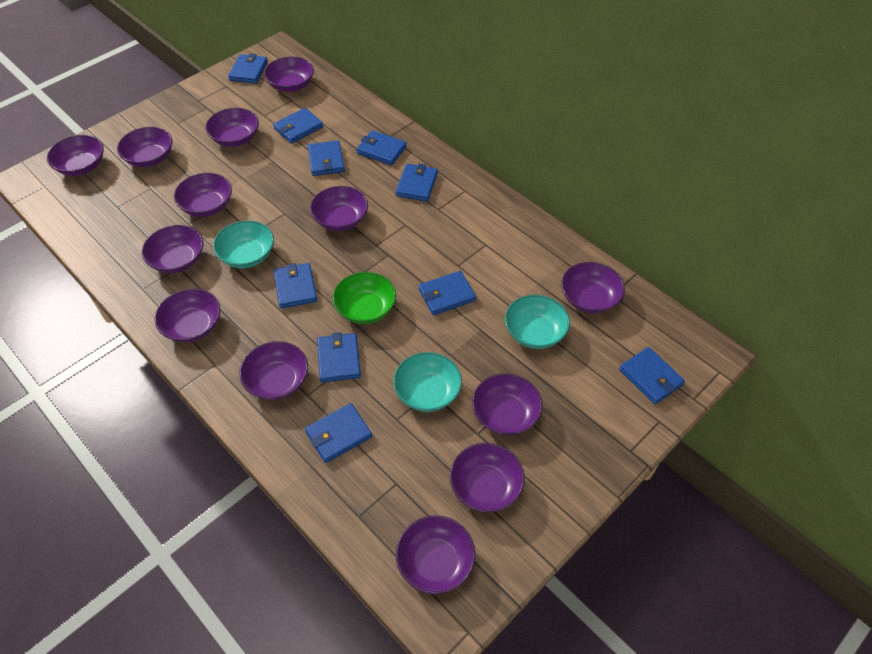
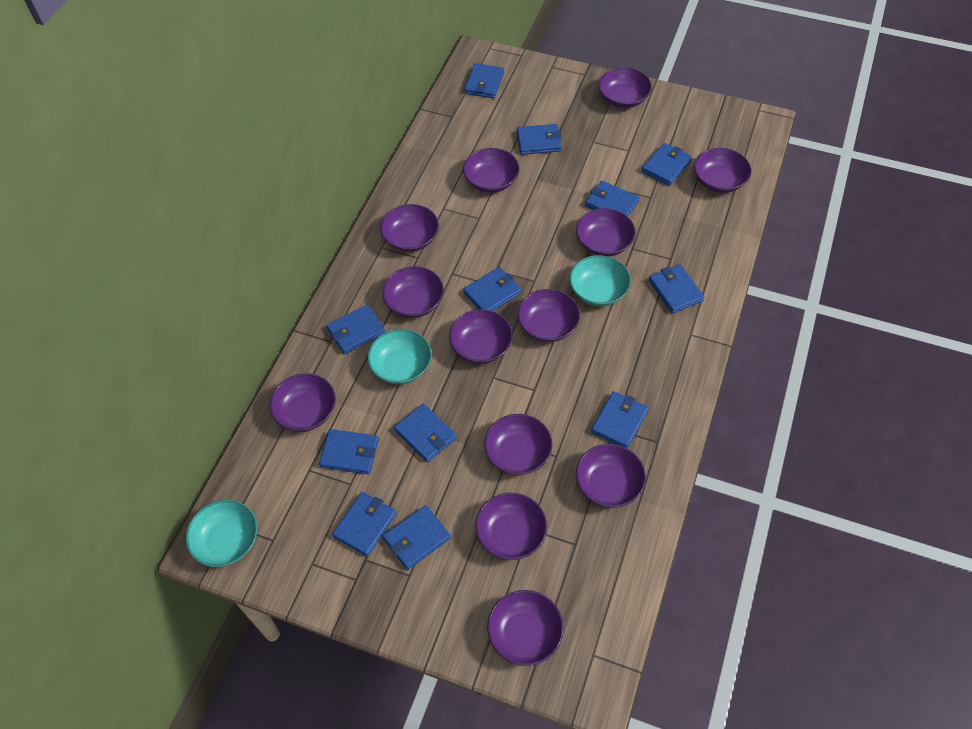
blue wallet: 10 -> 12
green bowl: 1 -> 0

